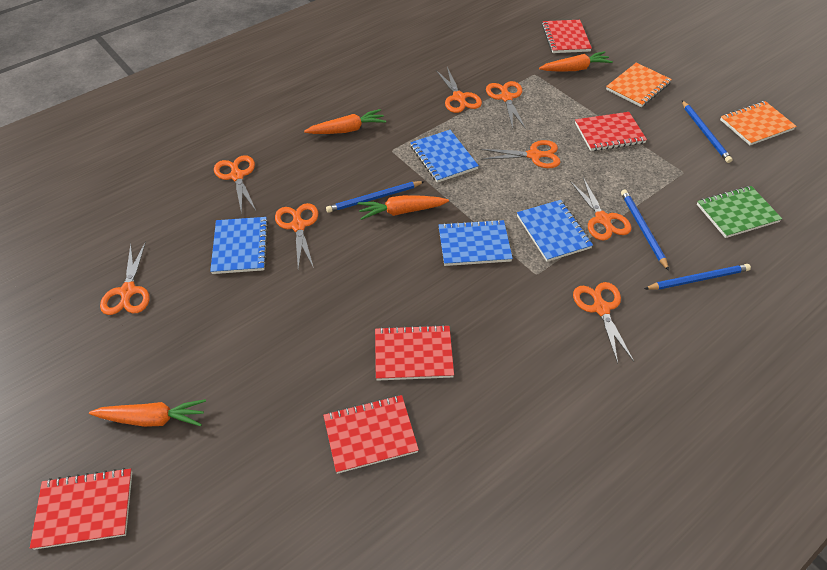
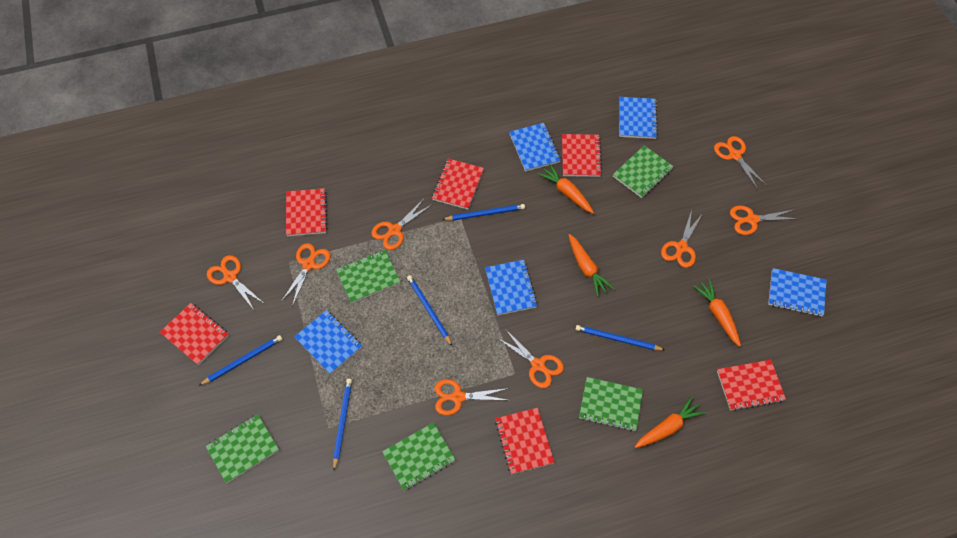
blue notebook: 4 -> 5
blue pencil: 4 -> 5
green notebook: 1 -> 5
orange notebook: 2 -> 0
red notebook: 5 -> 6

